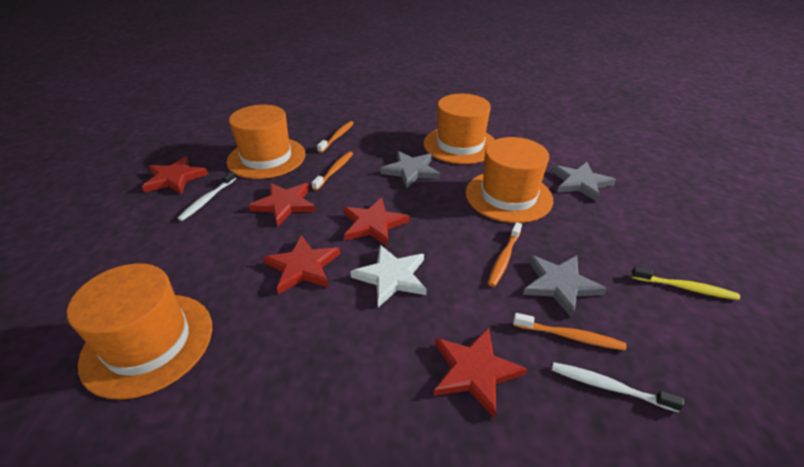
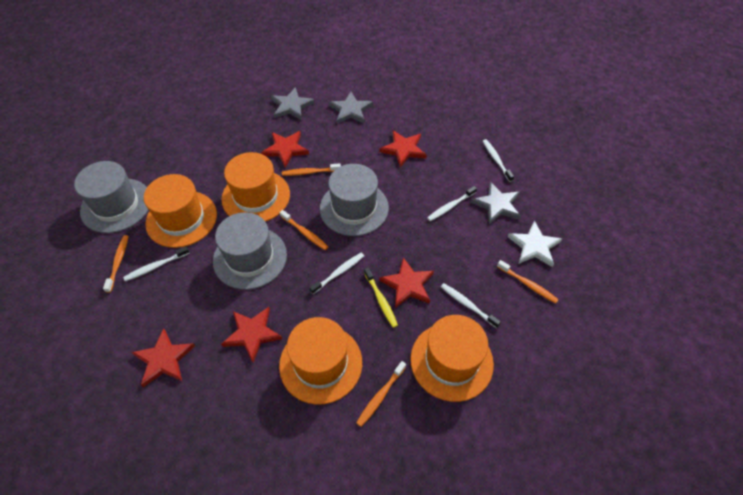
grey hat: 0 -> 3
orange toothbrush: 4 -> 5
white toothbrush: 2 -> 5

